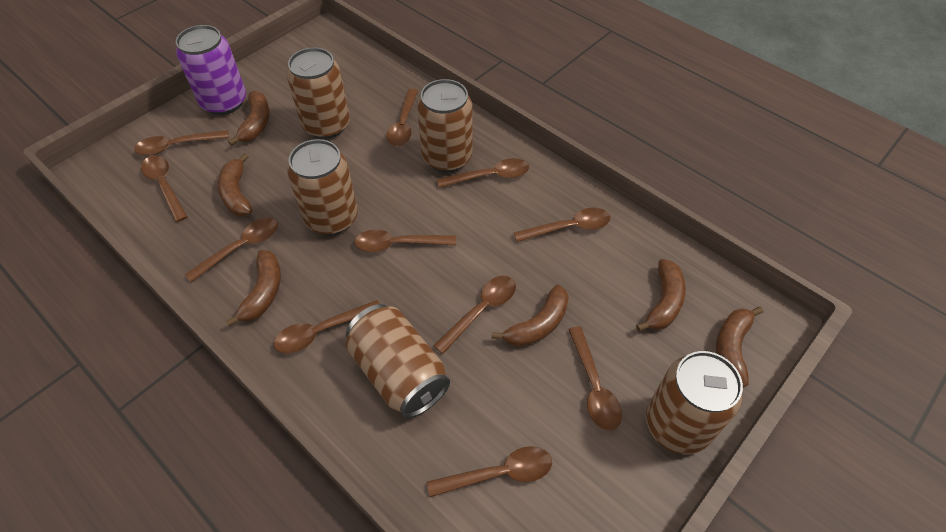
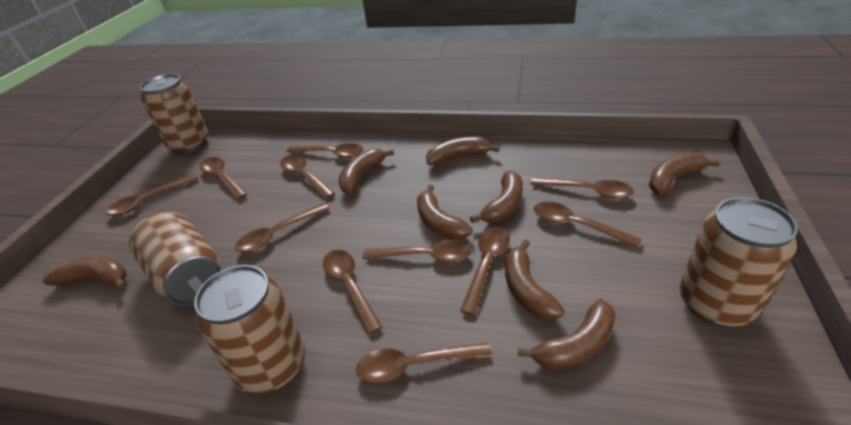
brown banana: 6 -> 8
brown can: 5 -> 4
purple can: 1 -> 0

